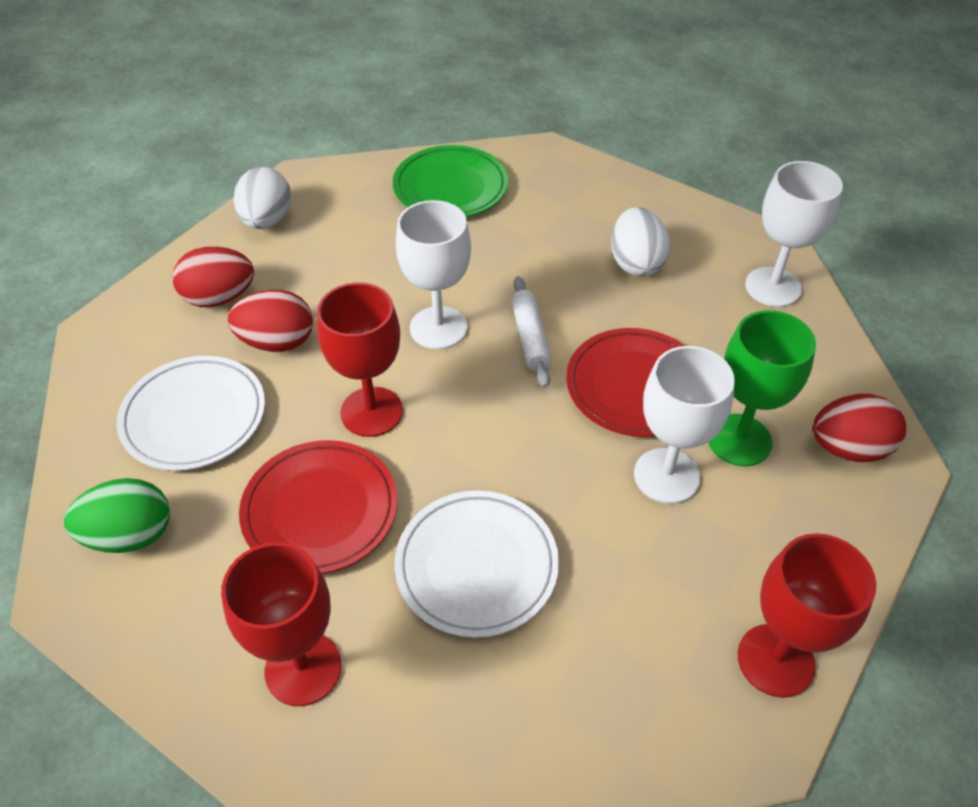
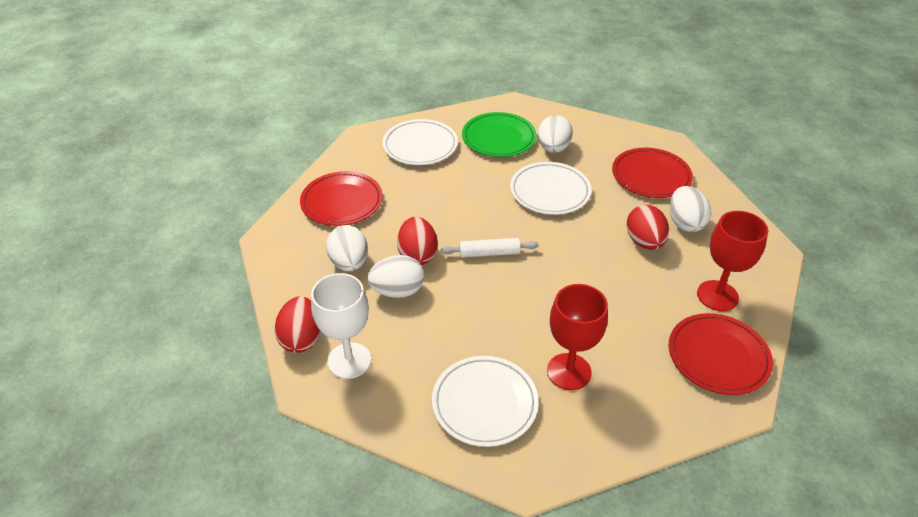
green egg: 1 -> 0
green goblet: 1 -> 0
red goblet: 3 -> 2
red plate: 2 -> 3
white egg: 2 -> 4
white goblet: 3 -> 1
white plate: 2 -> 3

